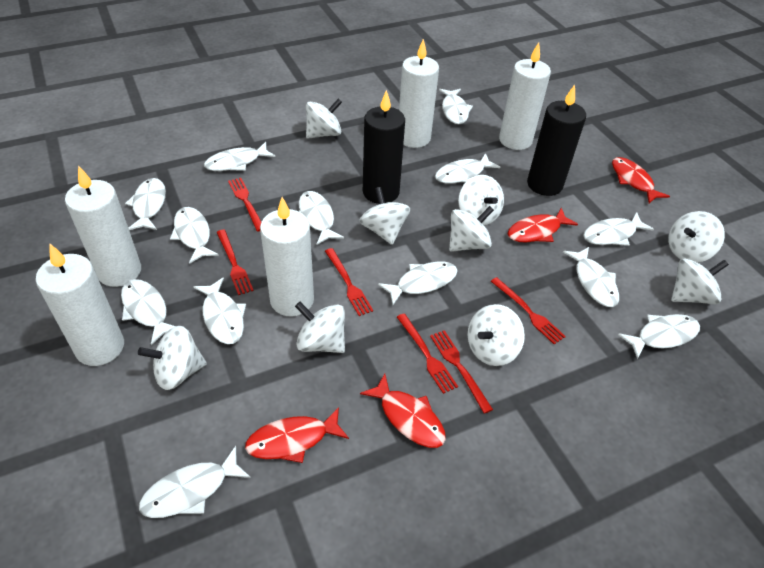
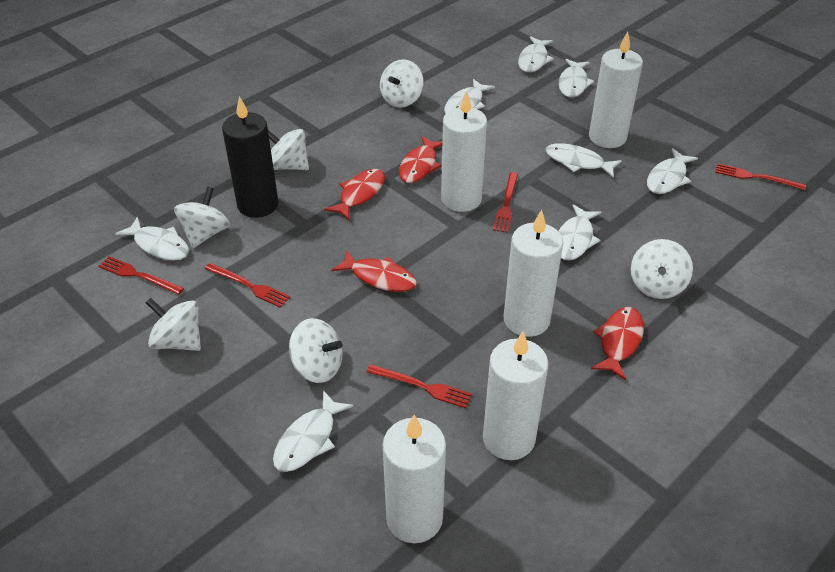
black candle: 2 -> 1
red fork: 6 -> 5
white fish: 13 -> 8
white spinning top: 9 -> 6

